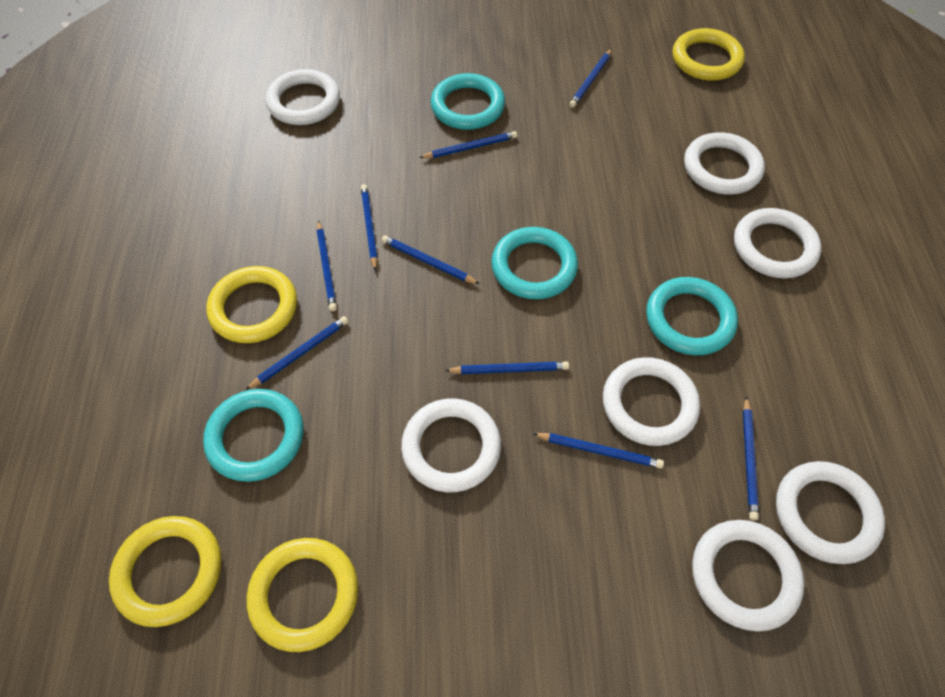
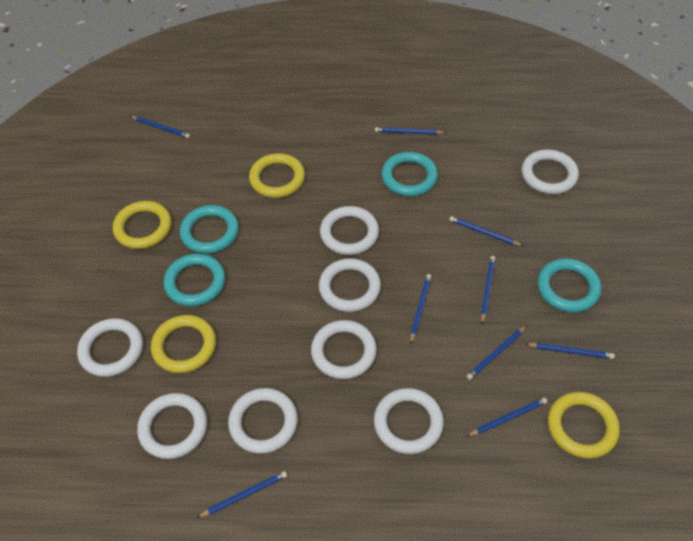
white ring: 7 -> 8

